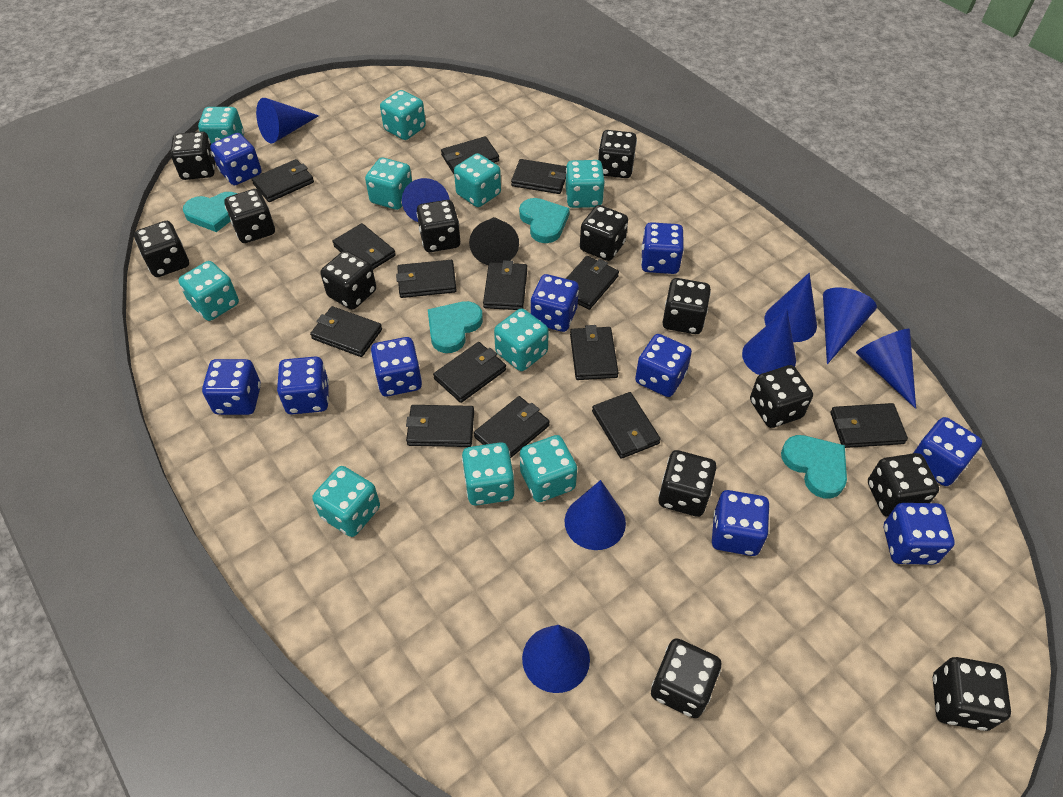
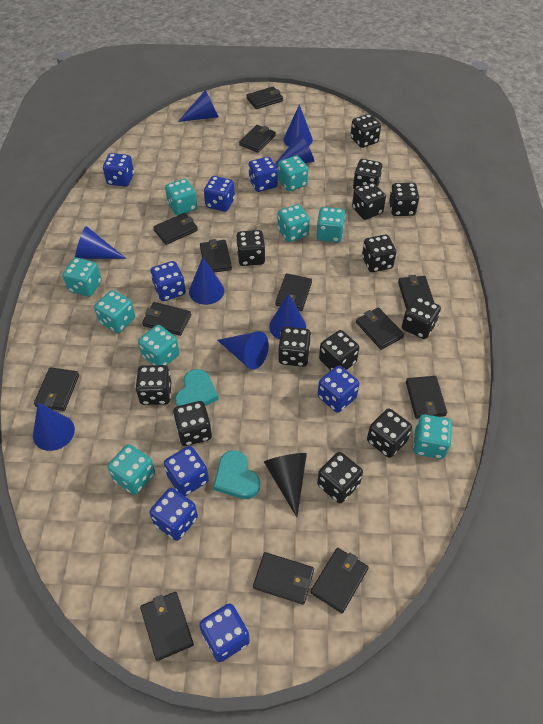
black wallet: 14 -> 13
blue dice: 10 -> 8
turquoise dice: 10 -> 9
turquoise heart: 4 -> 2

